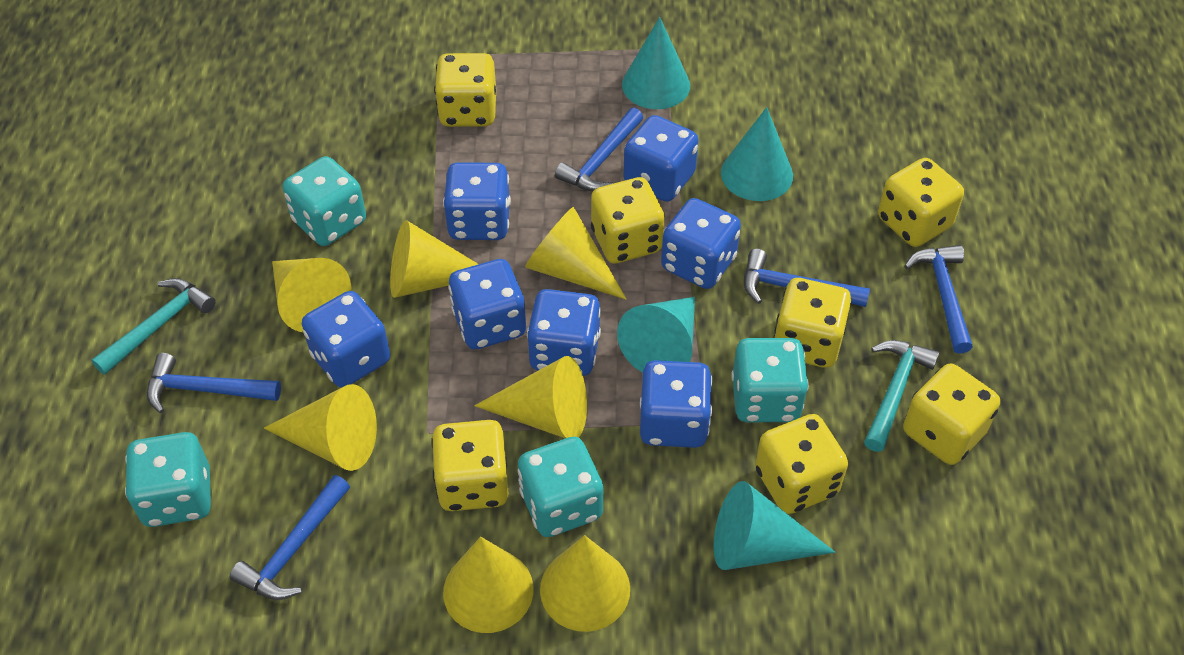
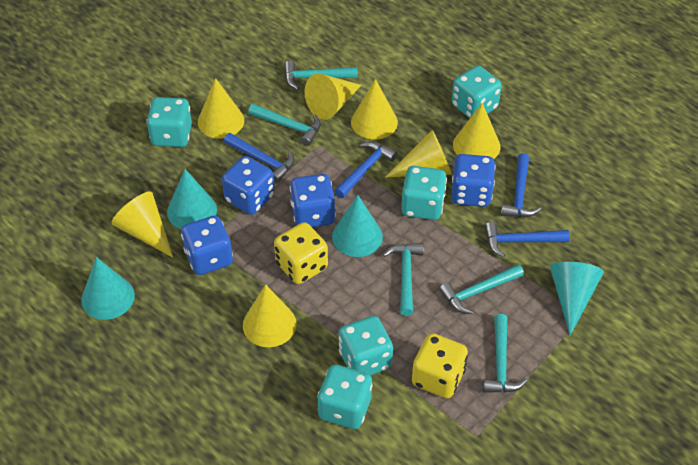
blue dice: 7 -> 4
blue hammer: 5 -> 4
turquoise dice: 4 -> 5
turquoise hammer: 2 -> 5
yellow dice: 7 -> 2

